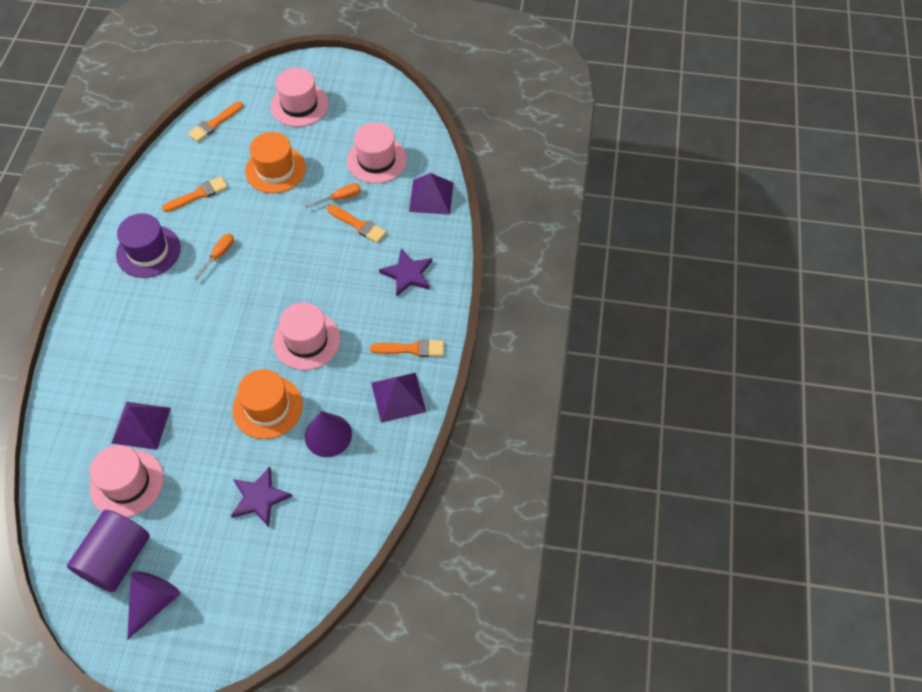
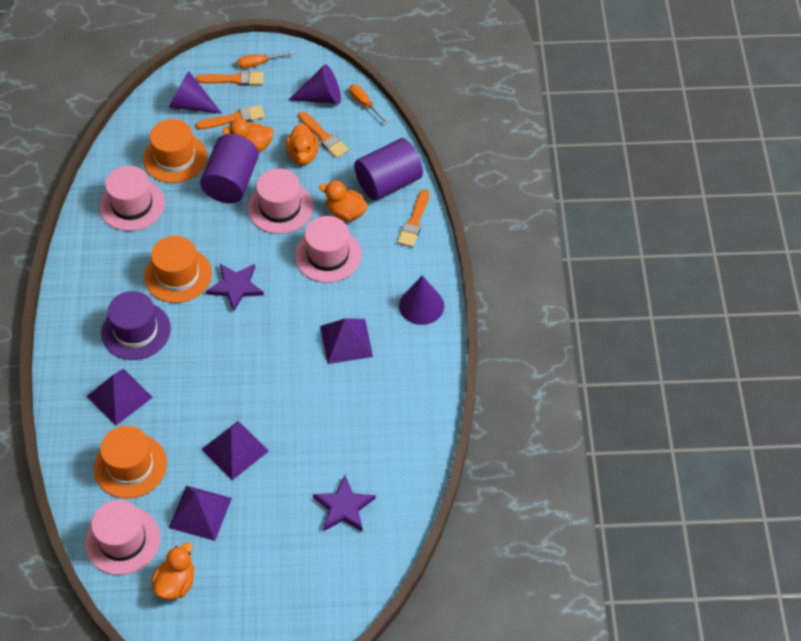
orange duck: 0 -> 4
orange hat: 2 -> 3
purple cone: 2 -> 3
purple cylinder: 1 -> 2
purple pyramid: 3 -> 4

